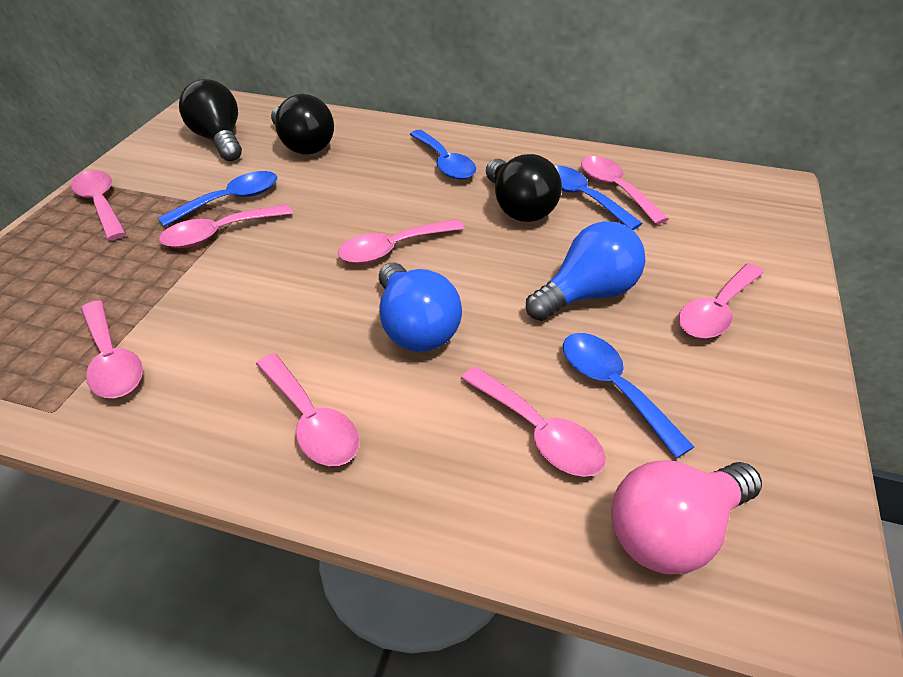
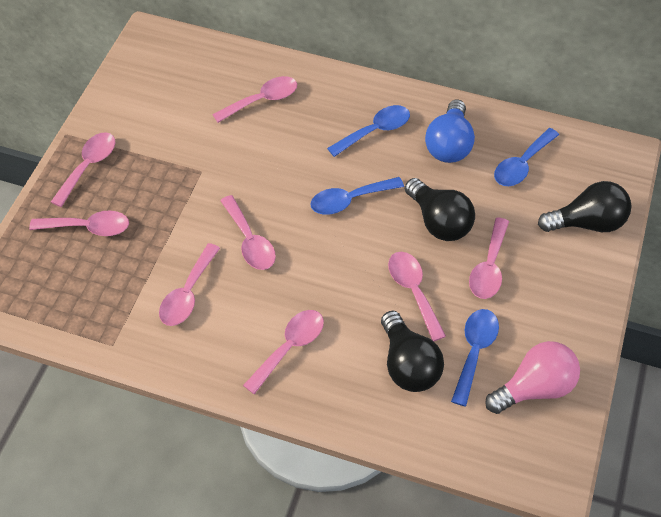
blue light bulb: 2 -> 1

